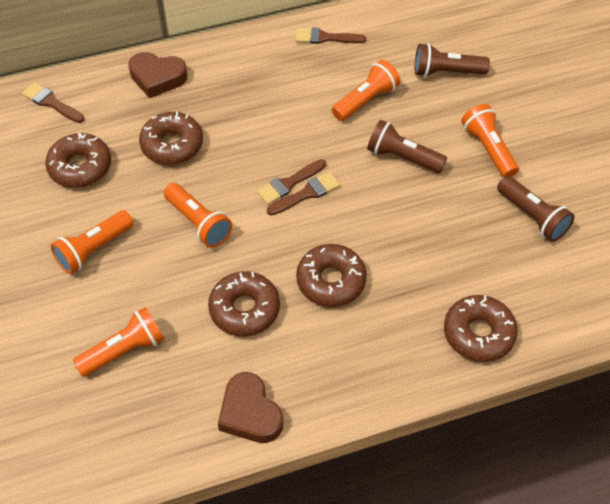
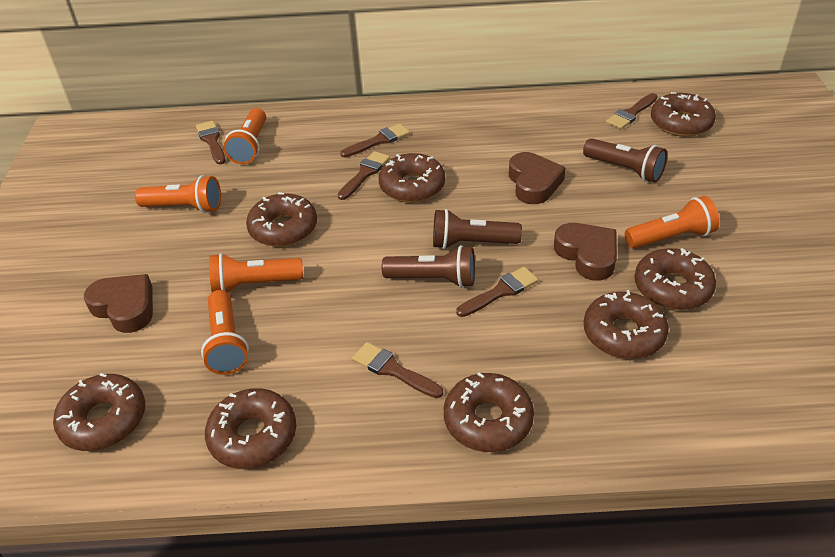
brown brush: 4 -> 6
brown donut: 5 -> 8
brown heart: 2 -> 3

